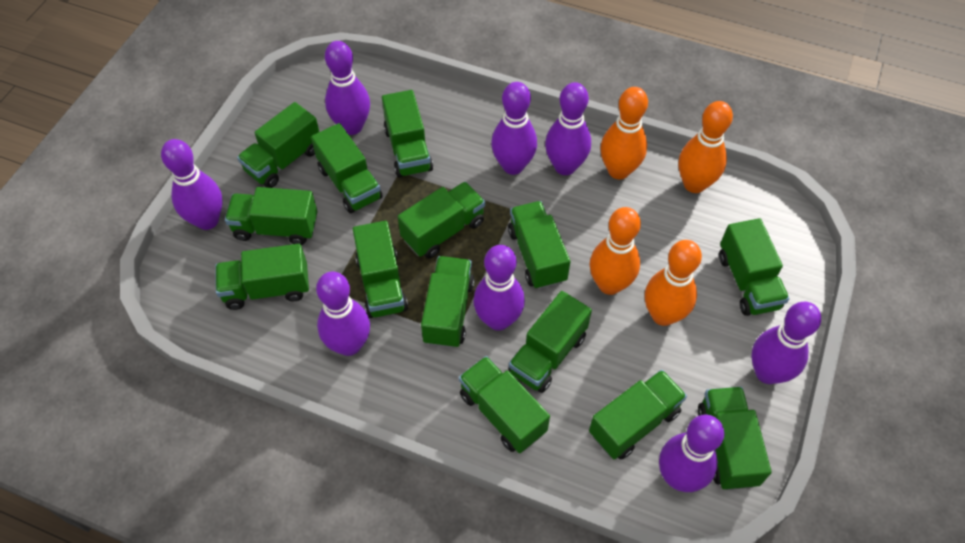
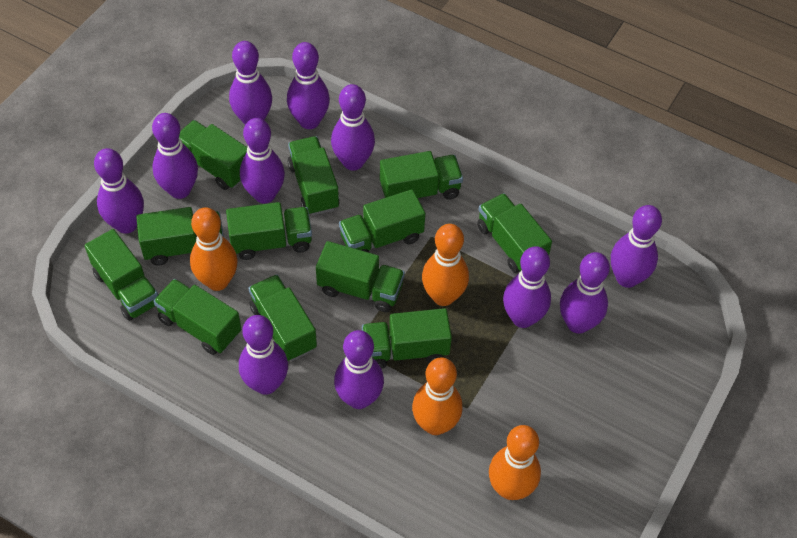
green truck: 14 -> 12
purple bowling pin: 8 -> 11

